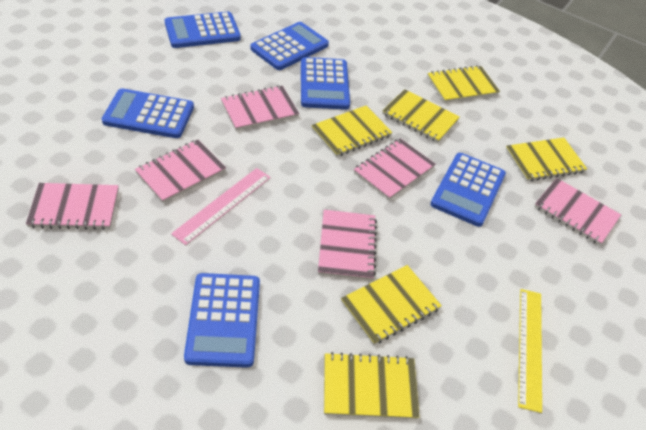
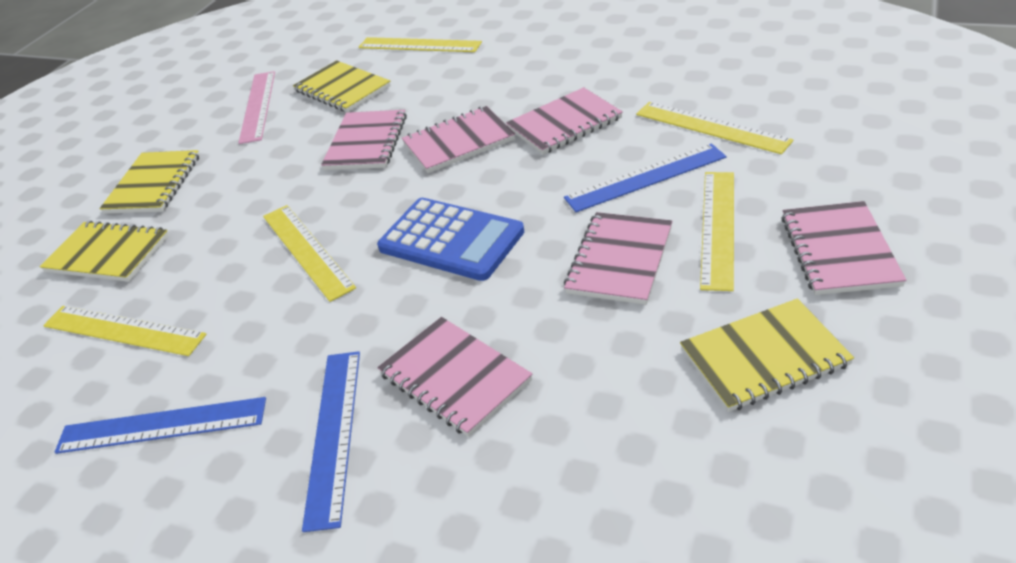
blue calculator: 6 -> 1
blue ruler: 0 -> 3
yellow notebook: 6 -> 4
yellow ruler: 1 -> 5

